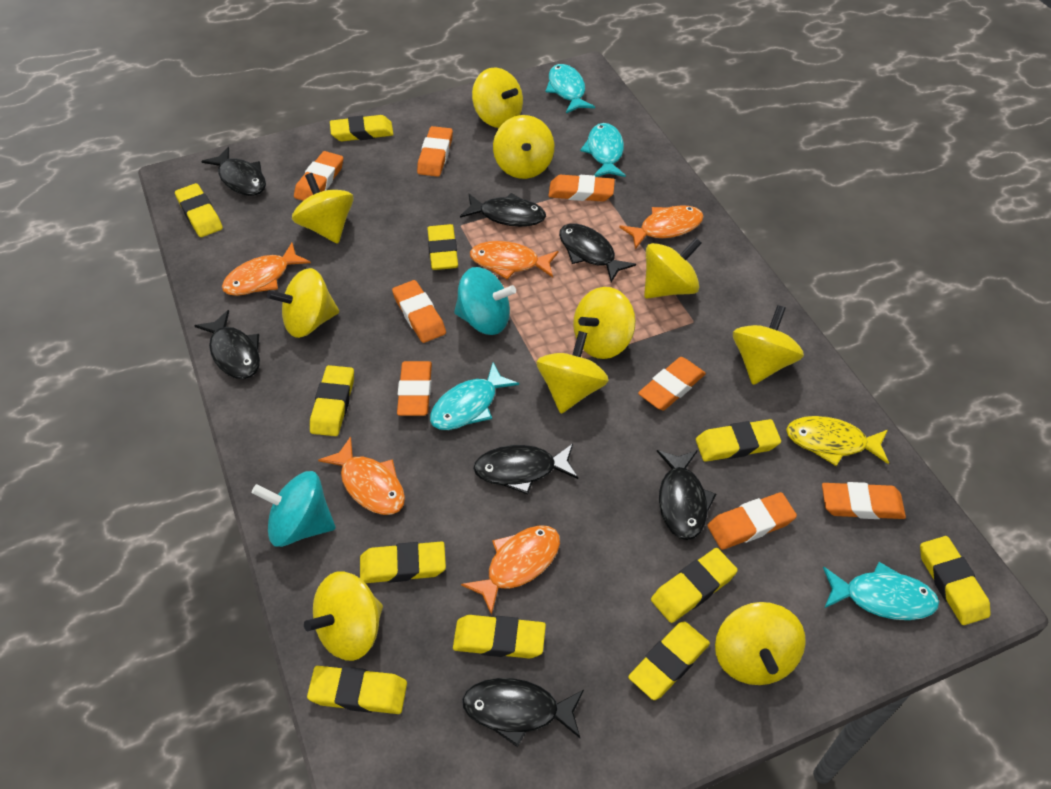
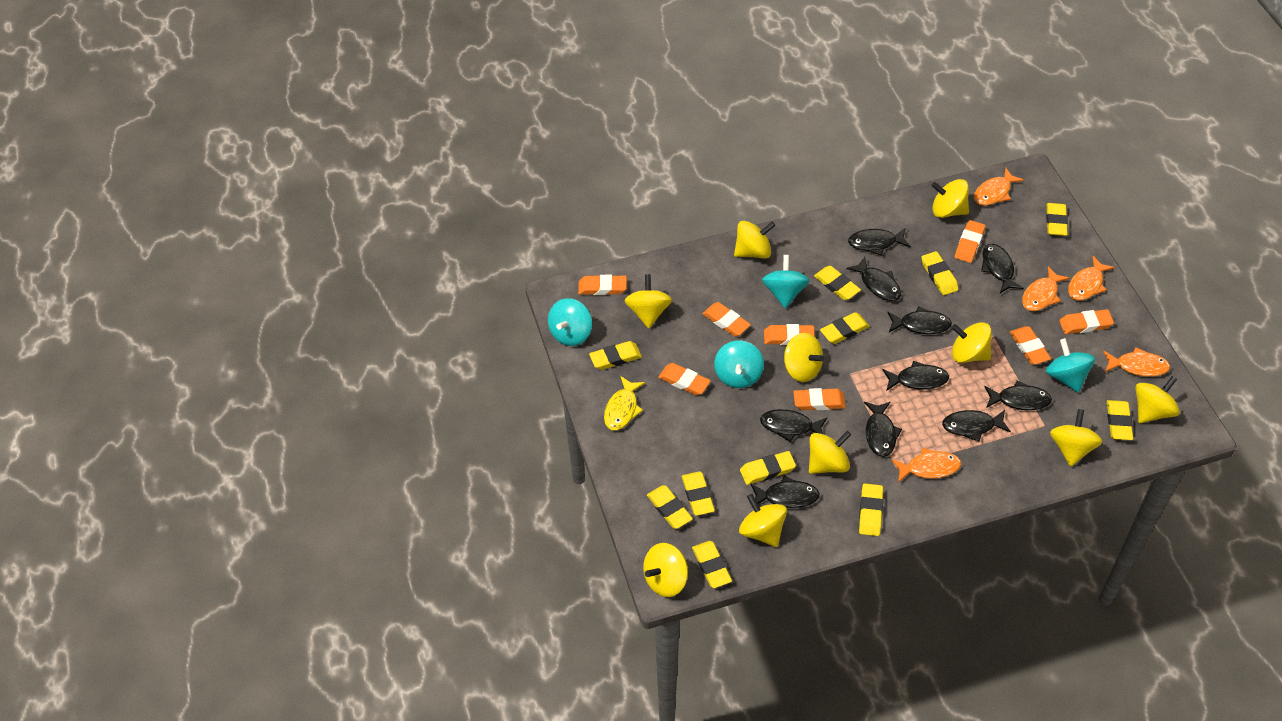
black fish: 7 -> 10
turquoise fish: 4 -> 0
turquoise spinning top: 2 -> 4

